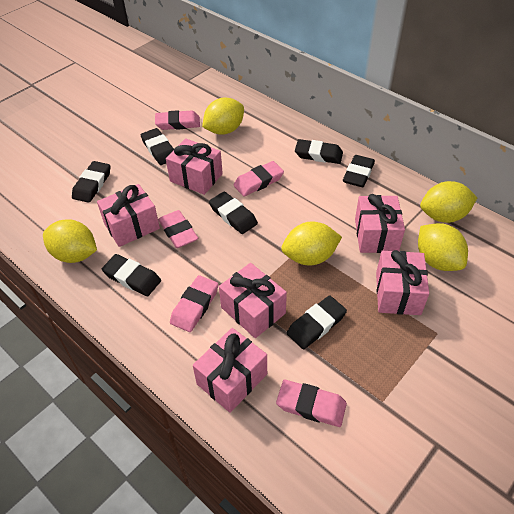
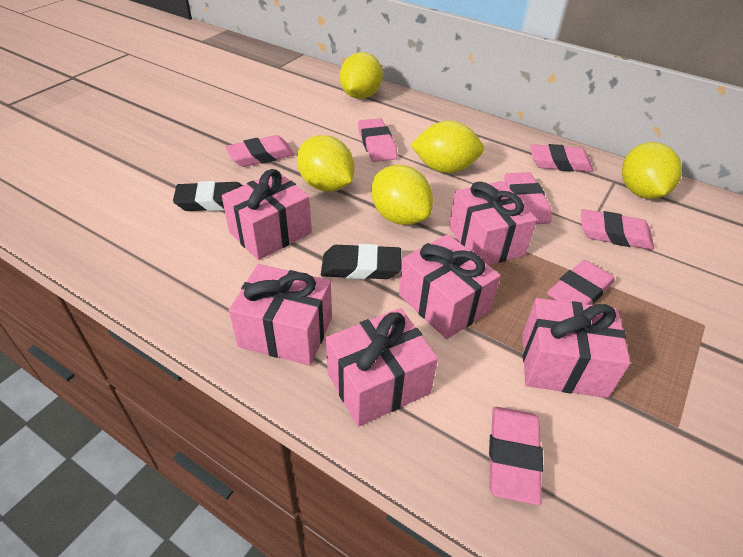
black eraser: 7 -> 2
pink eraser: 5 -> 7

